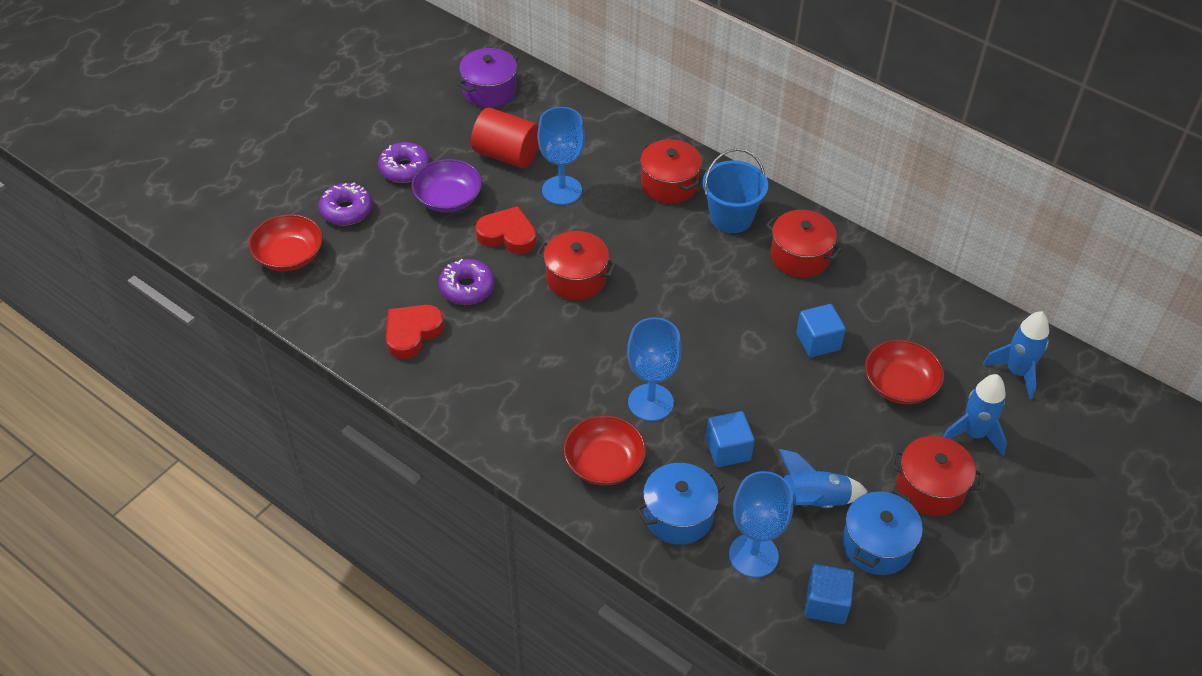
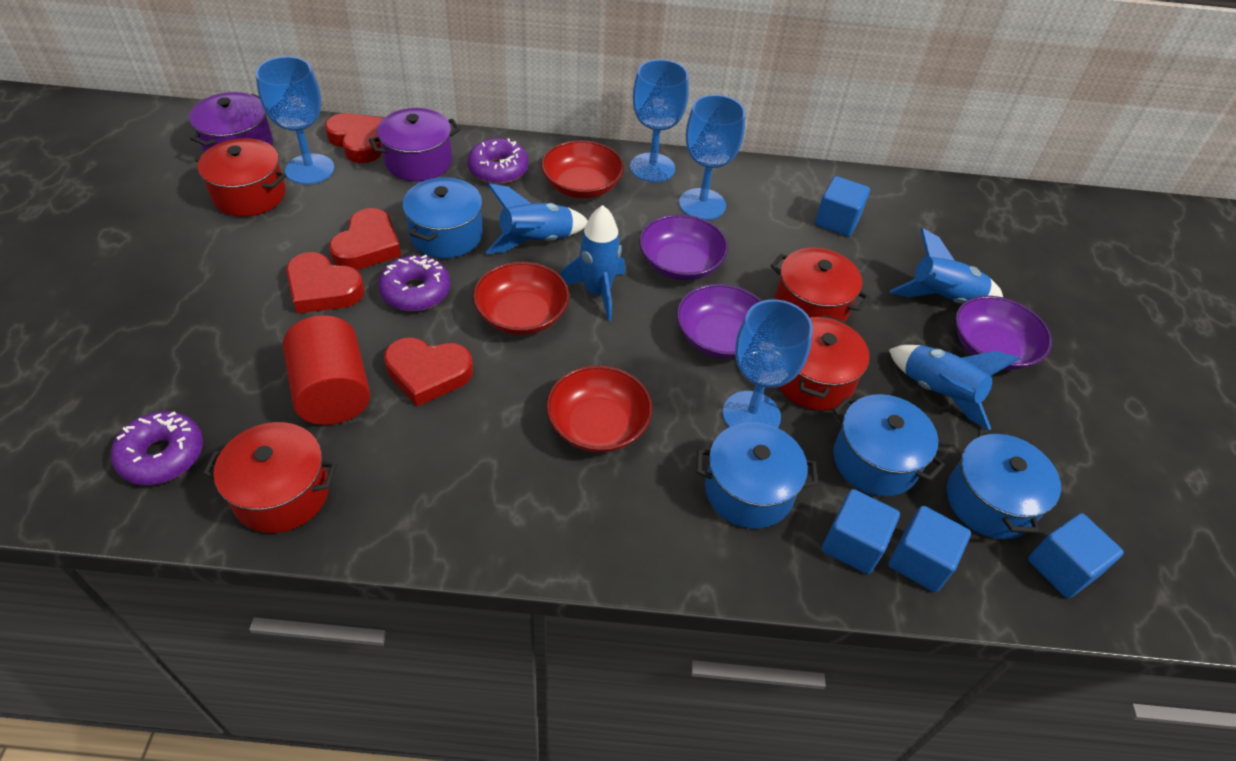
blue bucket: 1 -> 0
blue cube: 3 -> 4
blue goblet: 3 -> 4
blue pot: 2 -> 4
blue rocket: 3 -> 4
purple bowl: 1 -> 3
purple pot: 1 -> 2
red heart: 2 -> 4

